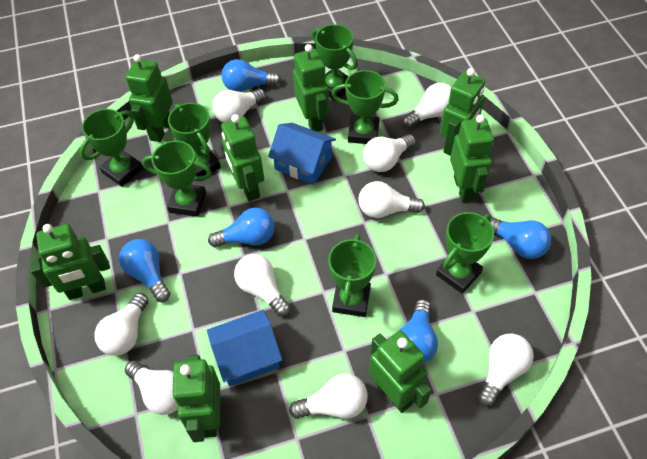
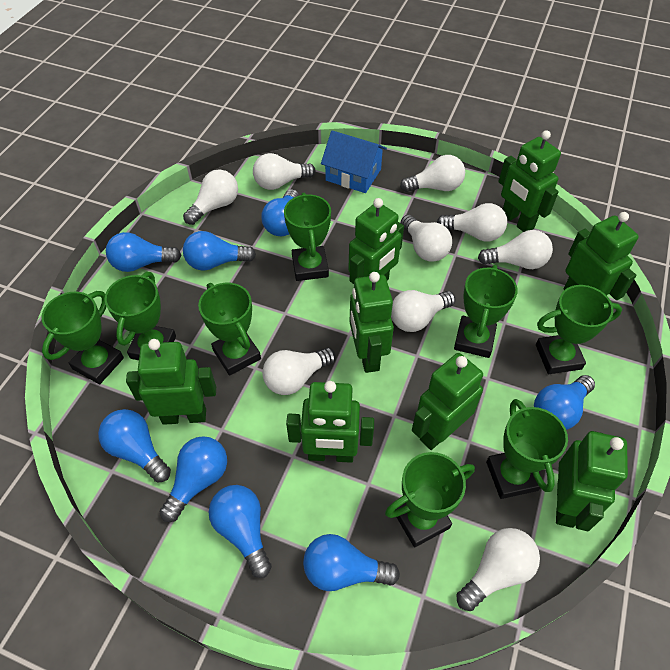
blue house: 2 -> 1
blue light bulb: 5 -> 8
green trophy: 7 -> 8

